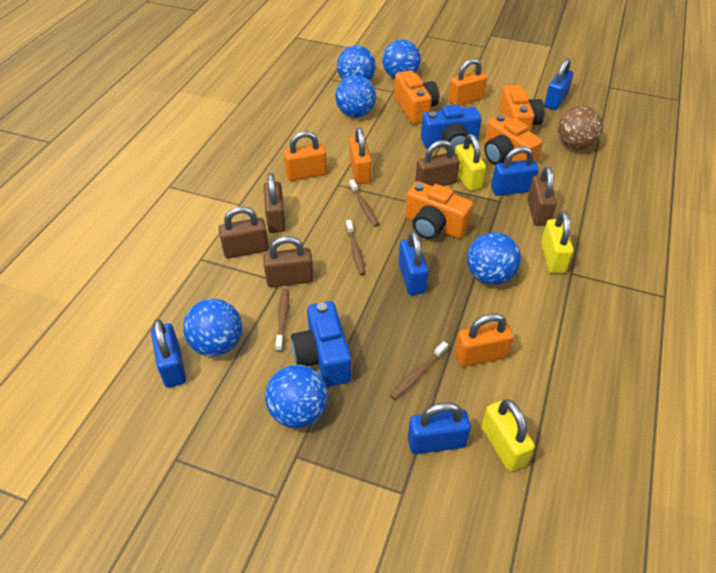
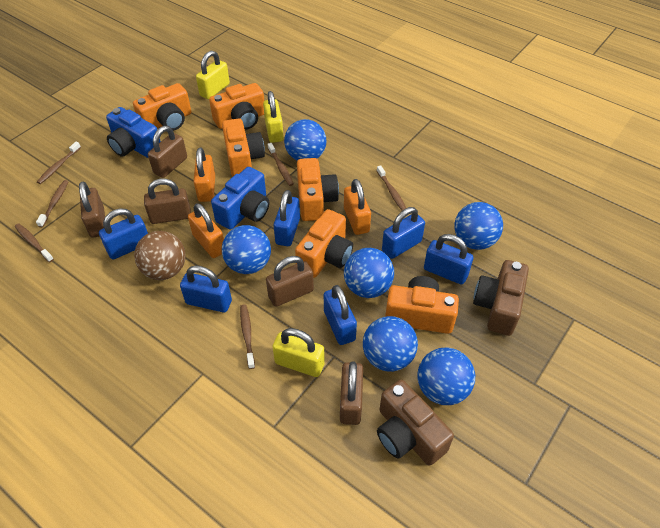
blue padlock: 5 -> 6
brown camera: 0 -> 2
brown toothbrush: 4 -> 6
orange camera: 4 -> 6
orange padlock: 4 -> 3

